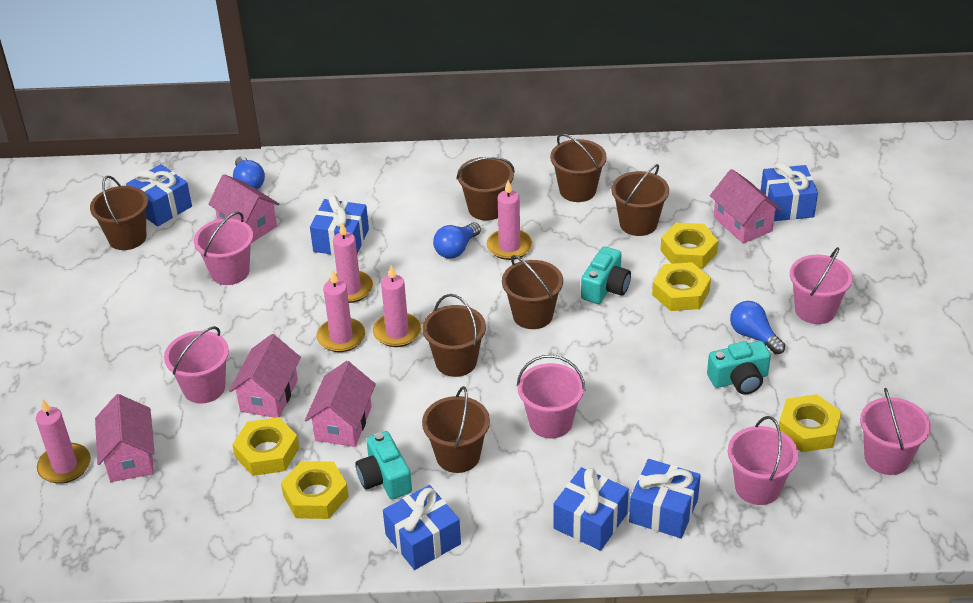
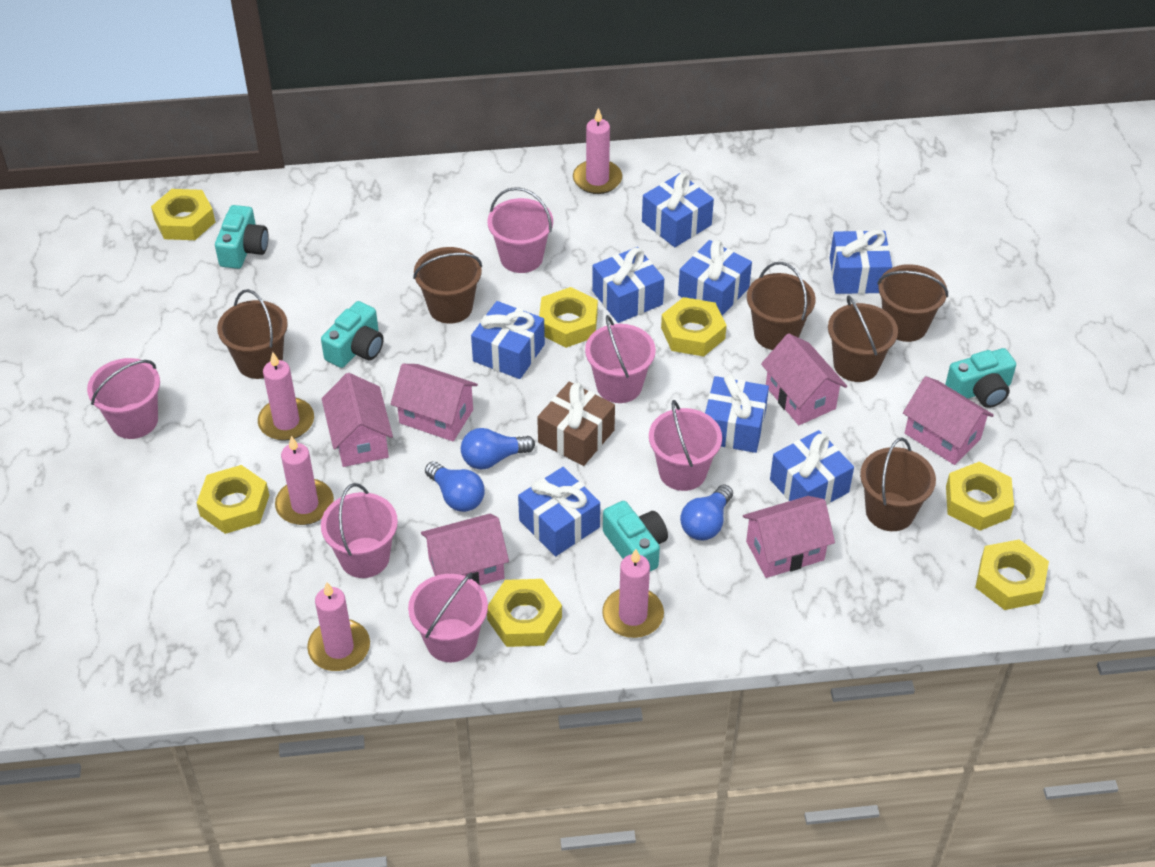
blue gift: 6 -> 8
brown bucket: 7 -> 6
brown gift: 0 -> 1
pink house: 5 -> 6
turquoise camera: 3 -> 4
yellow nut: 5 -> 7

